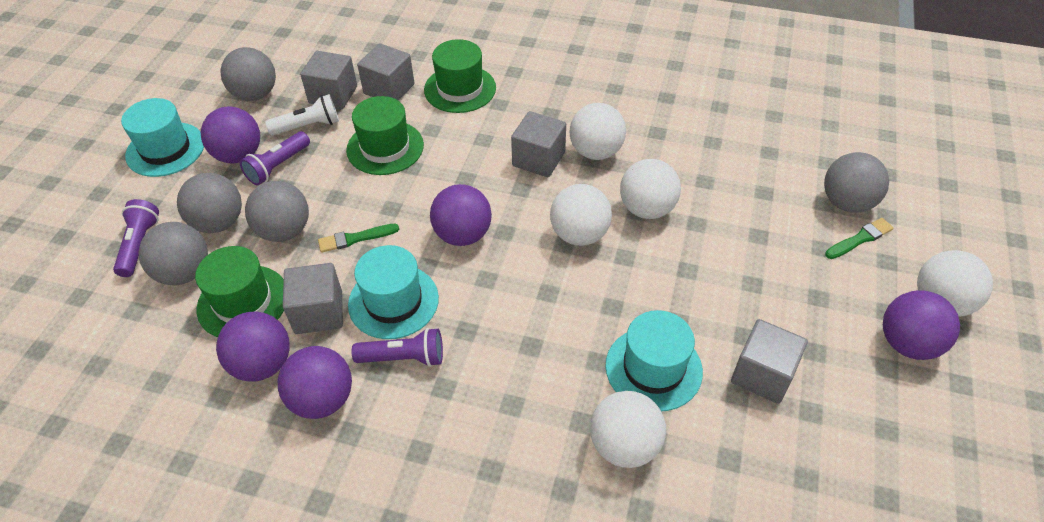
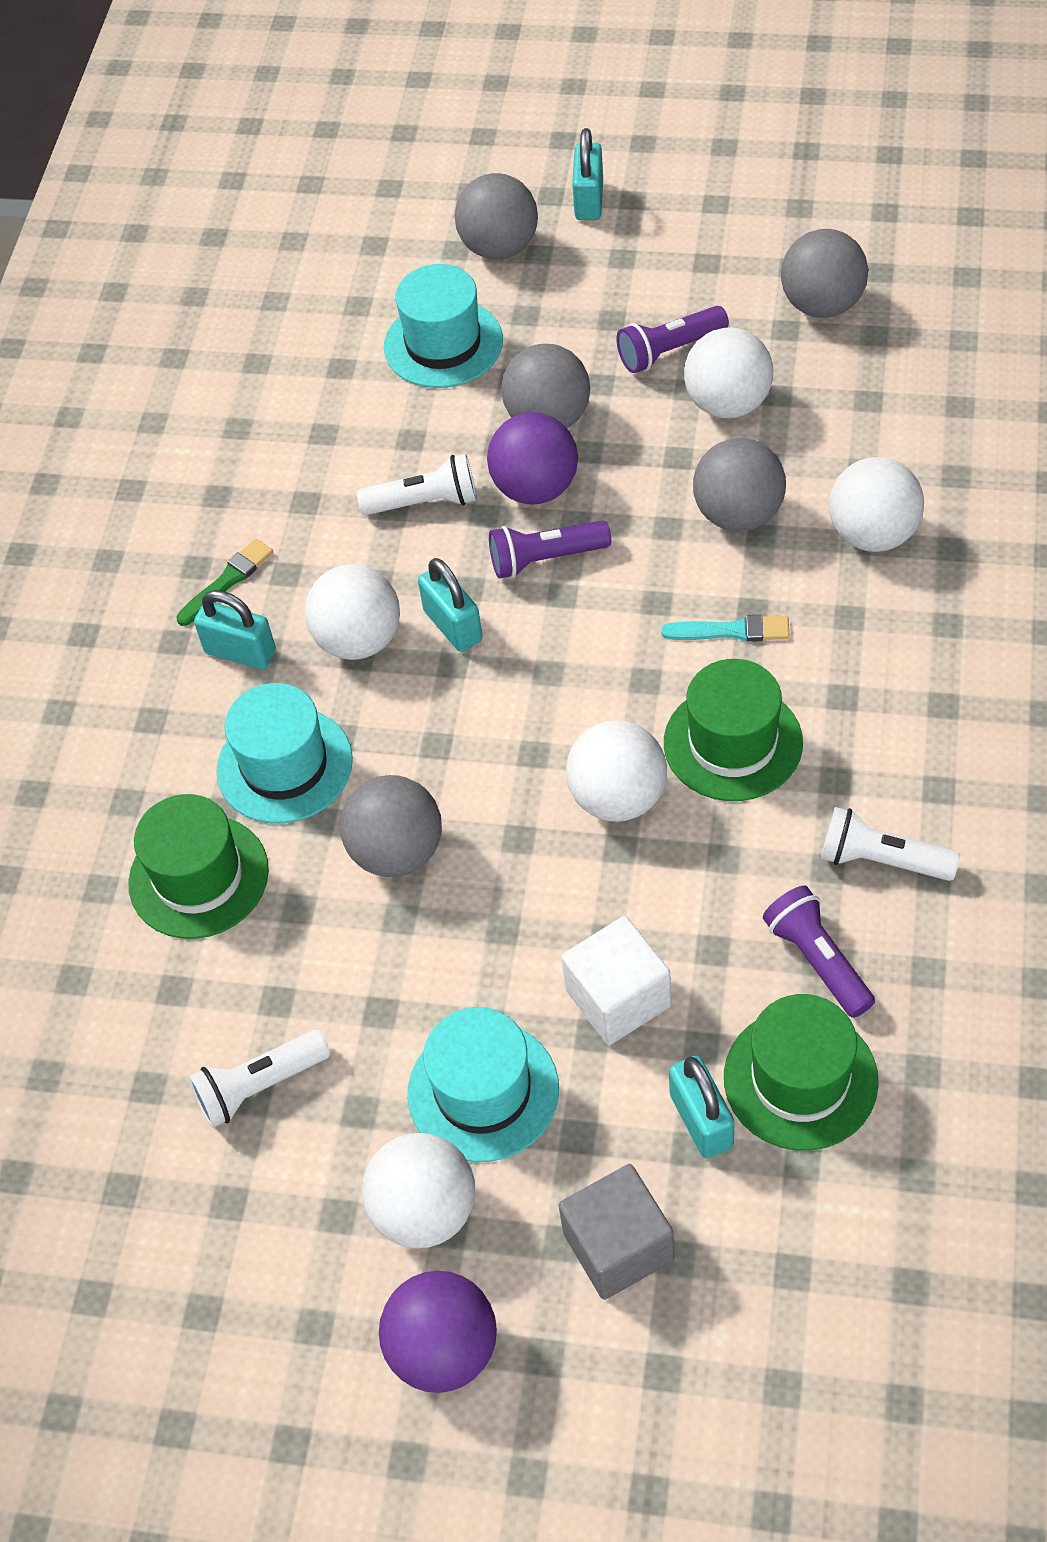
green brush: 2 -> 1
grey cube: 5 -> 1
purple ball: 5 -> 2
turquoise brush: 0 -> 1
turquoise padlock: 0 -> 4
white cube: 0 -> 1
white flashlight: 1 -> 3

